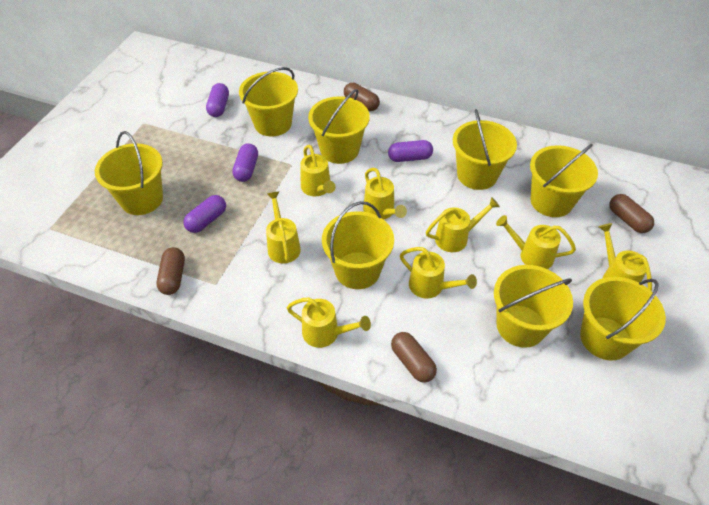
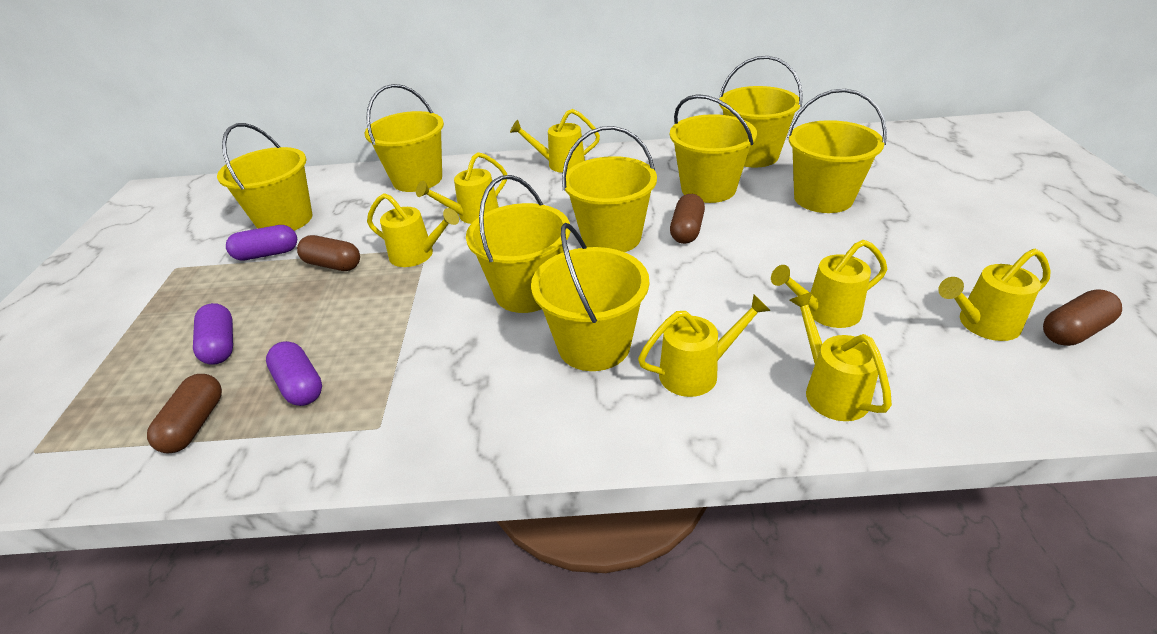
purple capsule: 4 -> 3
yellow watering can: 8 -> 7

